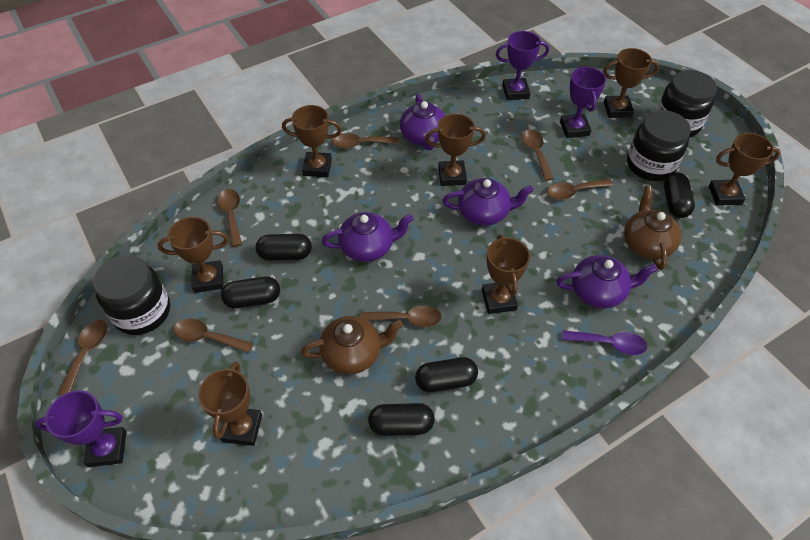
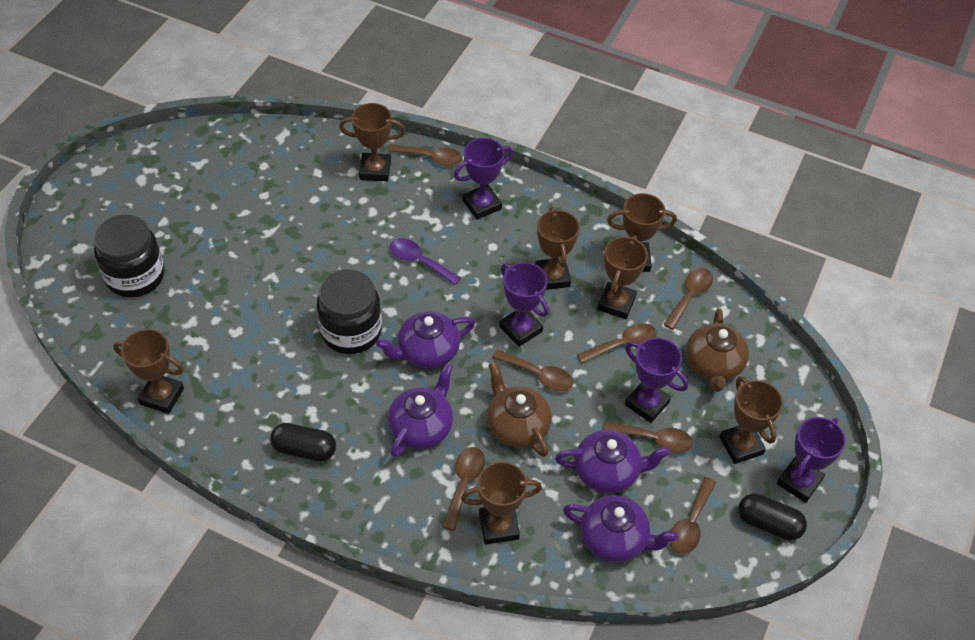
black capsule: 5 -> 2
black jar: 3 -> 2
purple trophy: 3 -> 4

